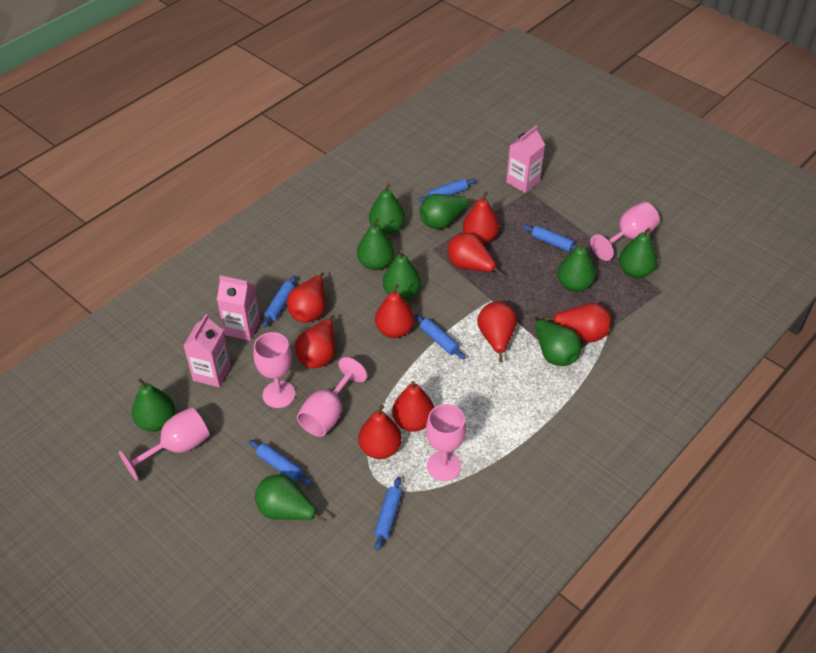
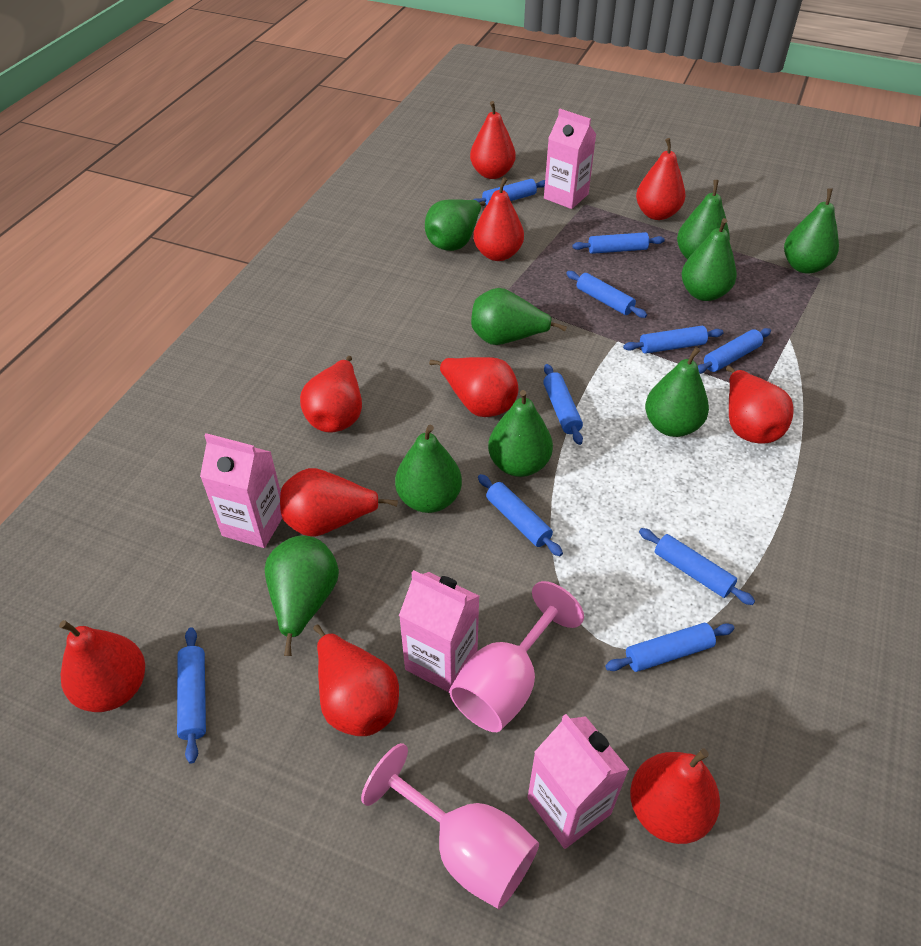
blue rolling pin: 6 -> 10
pink carton: 3 -> 4
pink goblet: 5 -> 2
red pear: 9 -> 10

